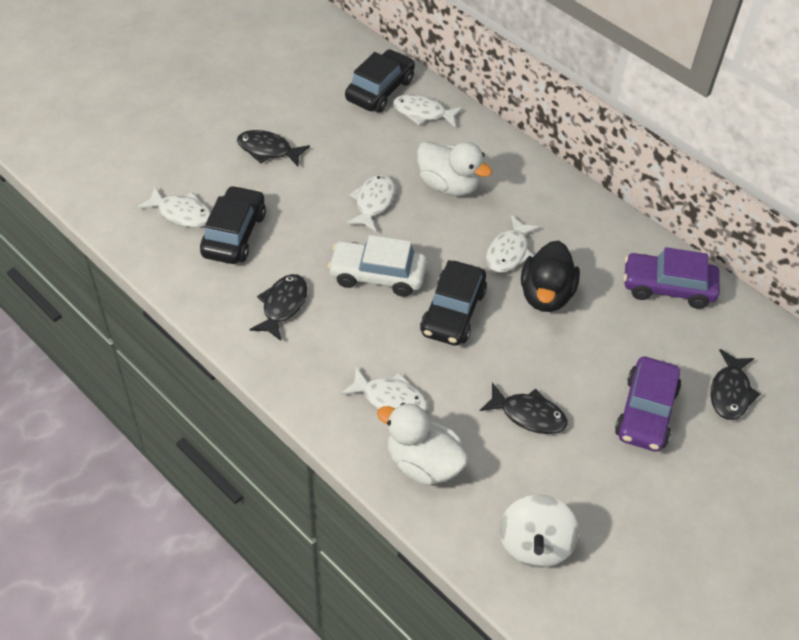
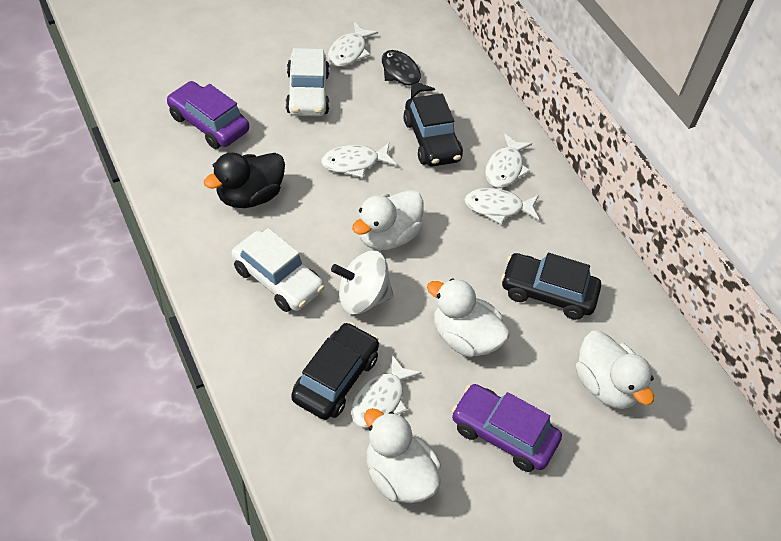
black fish: 4 -> 1
white car: 1 -> 2
white duck: 2 -> 4

